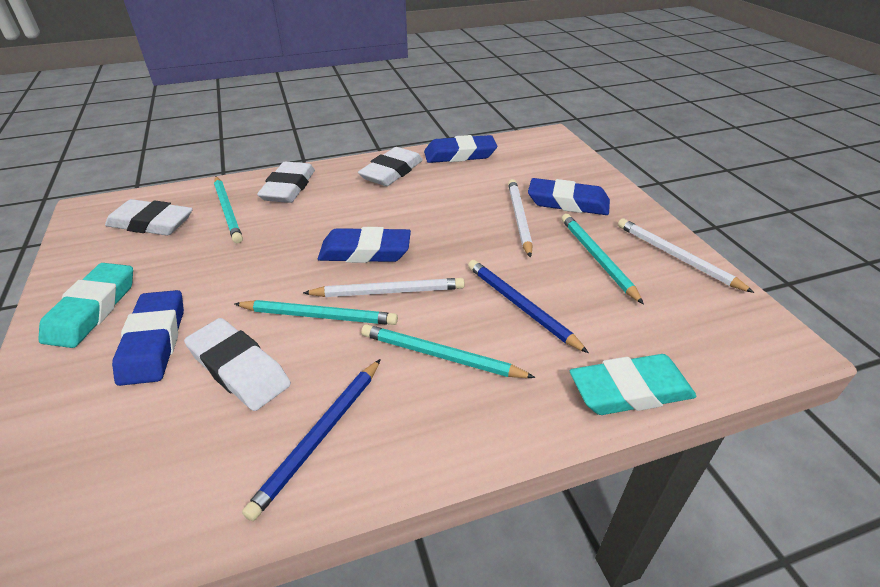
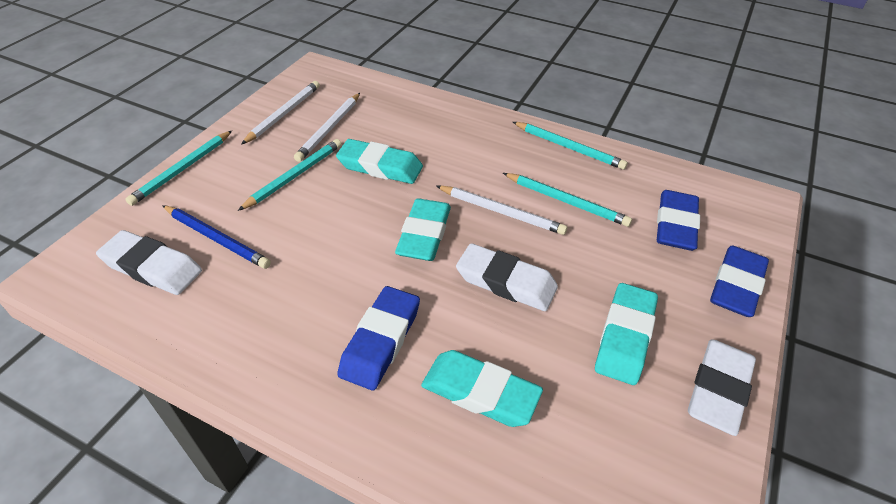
blue eraser: 4 -> 3
blue pencil: 2 -> 1
turquoise eraser: 2 -> 4
white eraser: 4 -> 3

